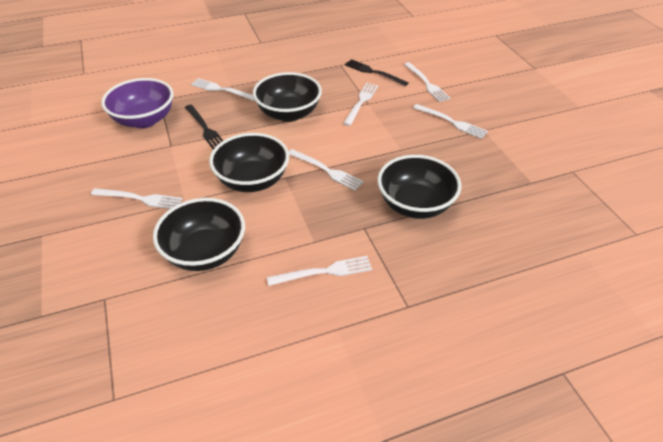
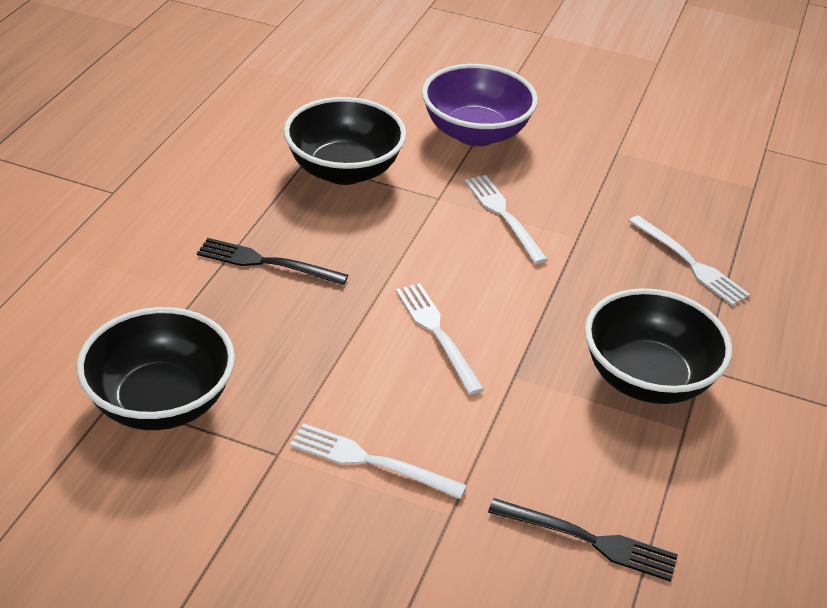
black bowl: 4 -> 3
white fork: 7 -> 4

